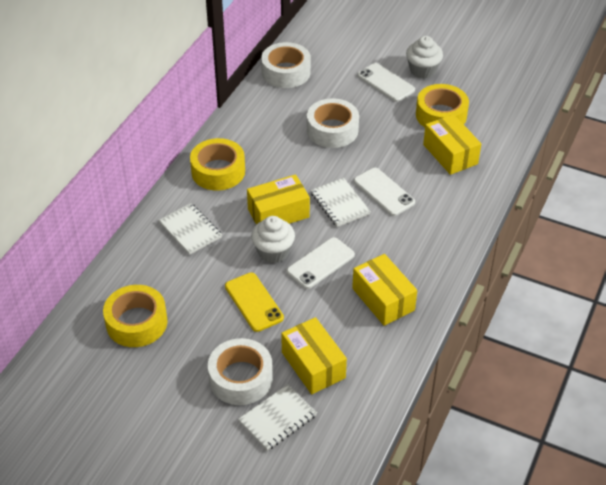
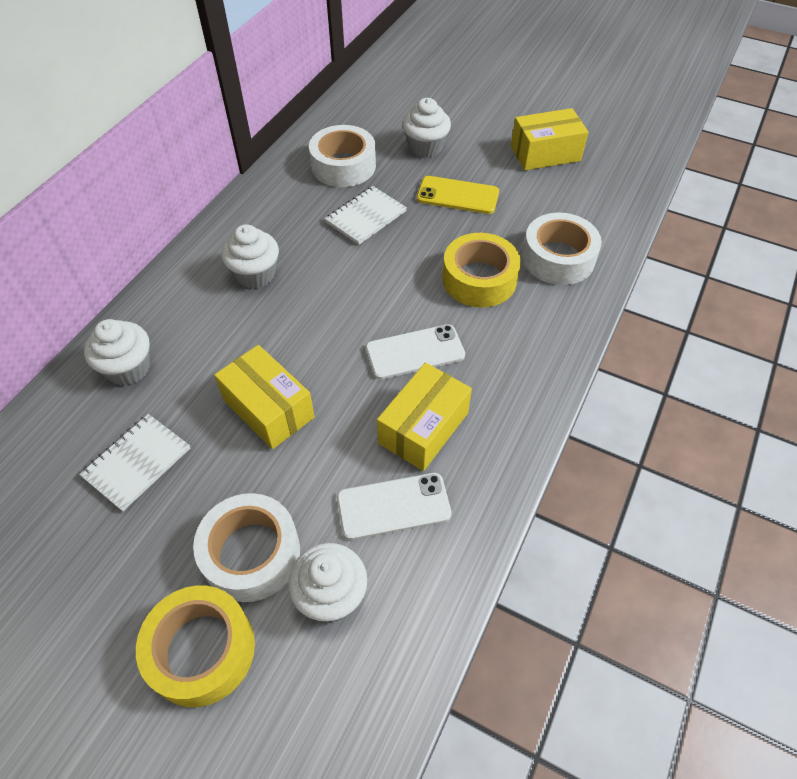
white cupcake: 2 -> 4
white notebook: 3 -> 2
white phone: 3 -> 2
yellow box: 4 -> 3
yellow tape: 3 -> 2

